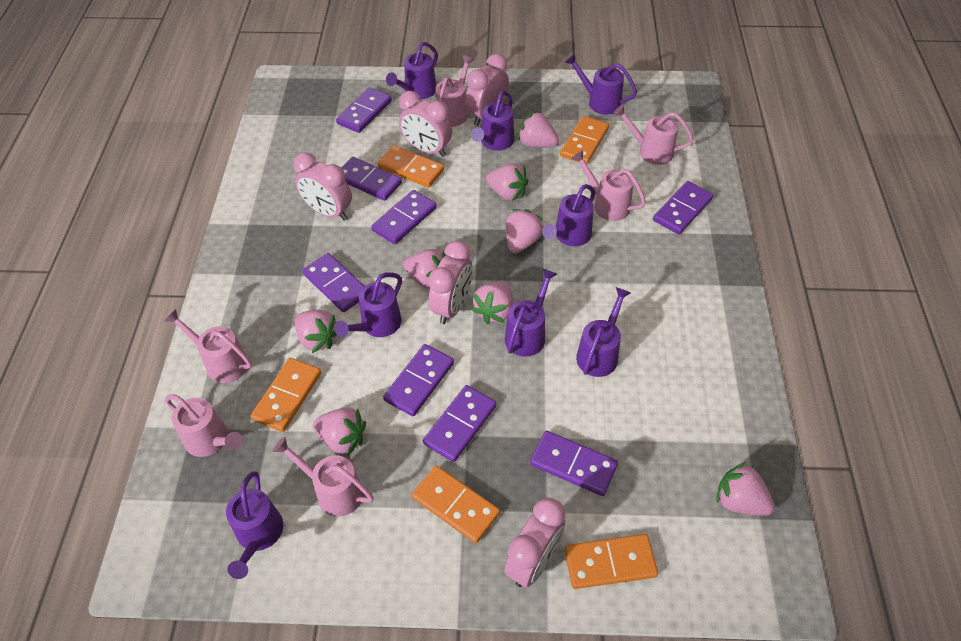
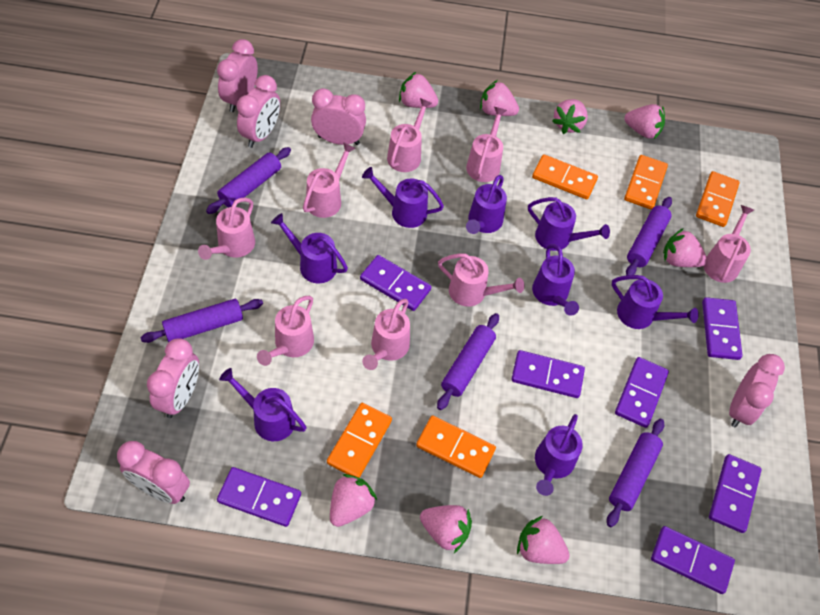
pink clock: 5 -> 6
pink watering can: 6 -> 8
purple domino: 8 -> 7
purple rolling pin: 0 -> 5

